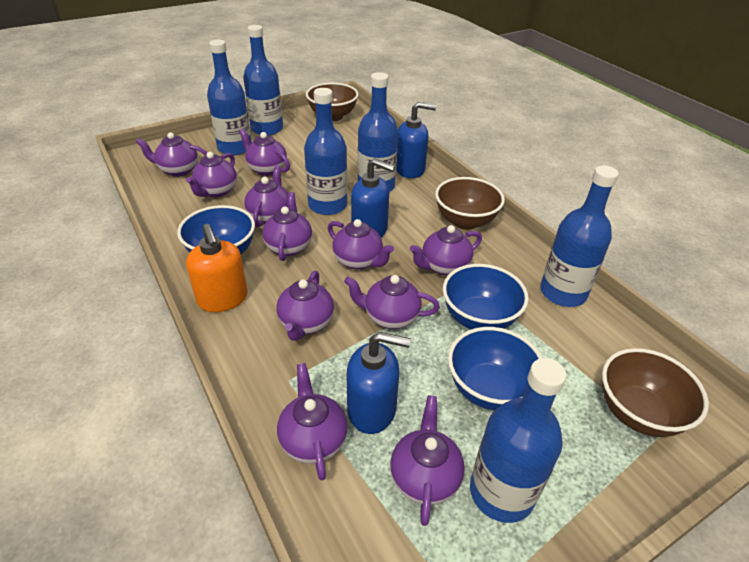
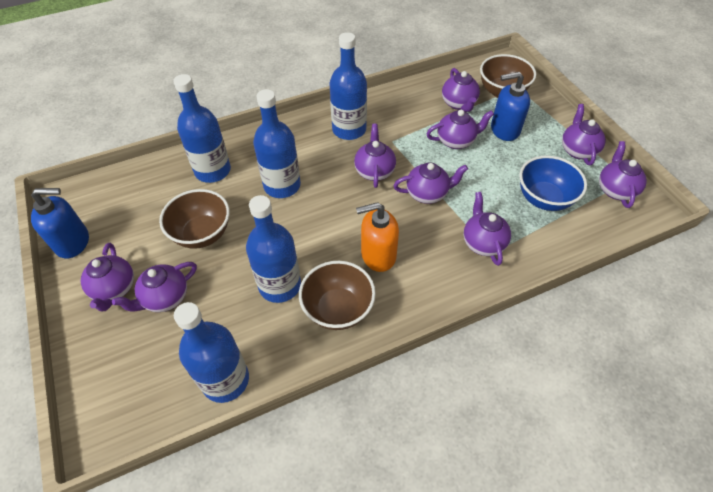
blue bottle: 6 -> 5
blue bowl: 3 -> 1
blue soap dispenser: 3 -> 2
purple teapot: 11 -> 9

